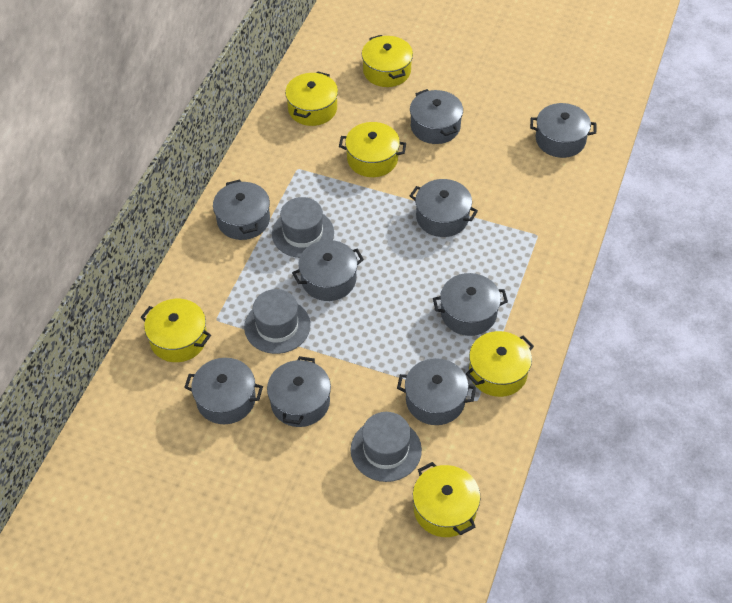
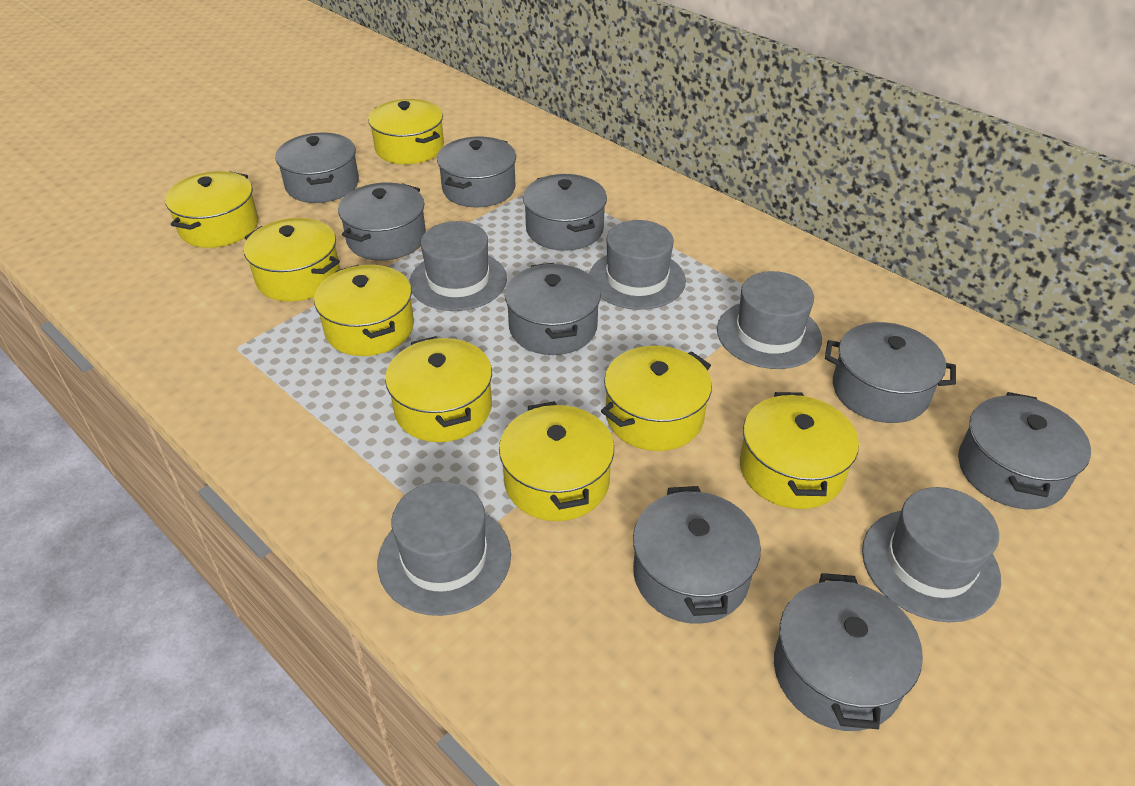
grey hat: 3 -> 5
yellow pot: 6 -> 8

